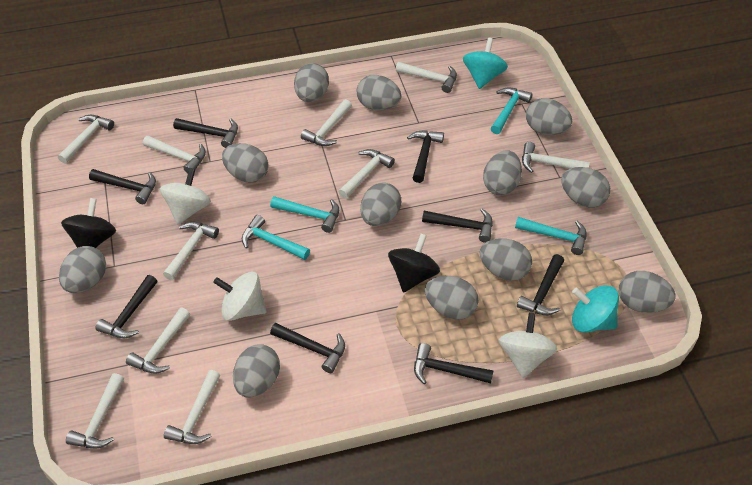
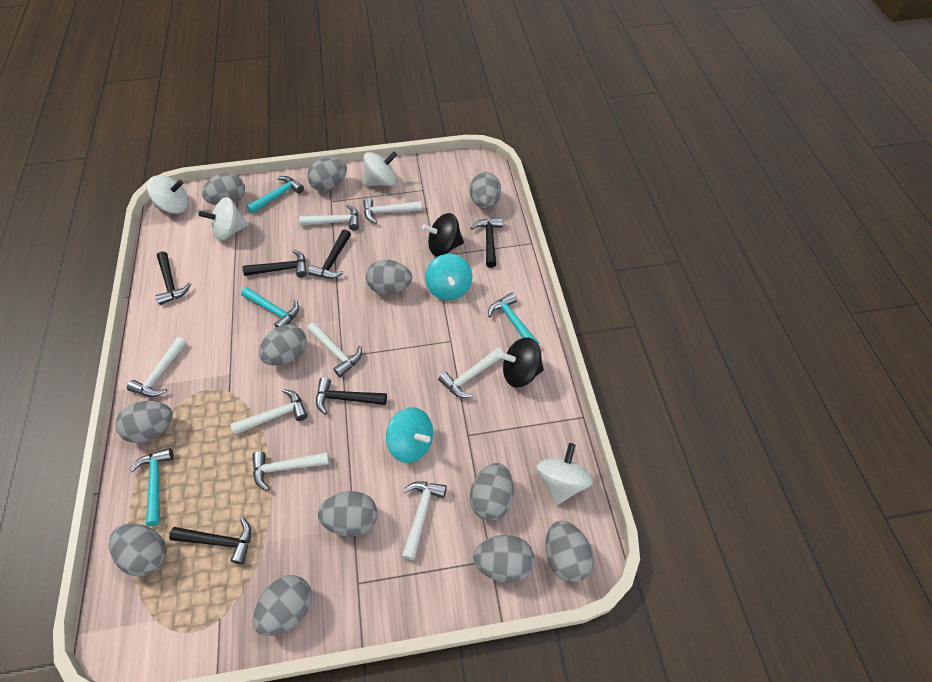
black hammer: 8 -> 6
white hammer: 10 -> 8
white spinning top: 3 -> 4

